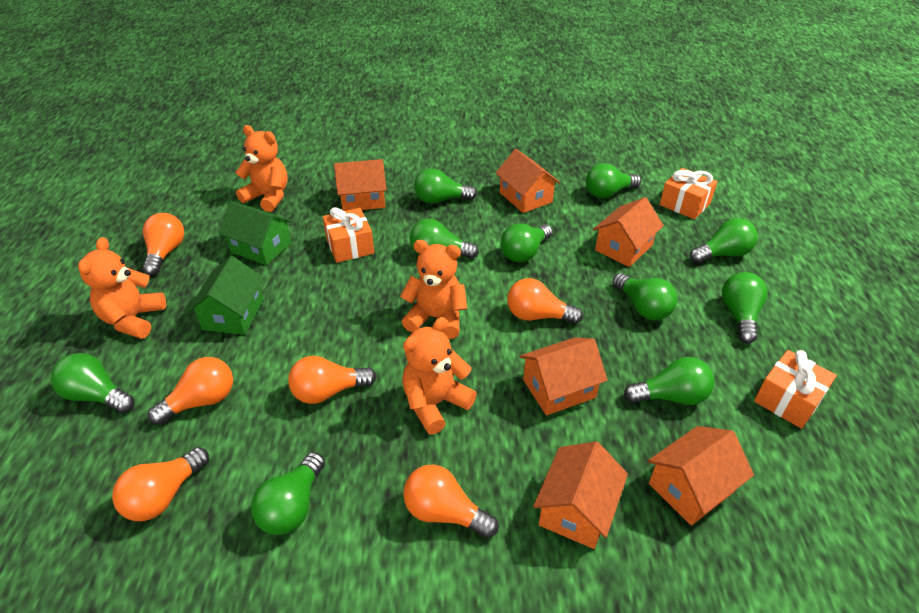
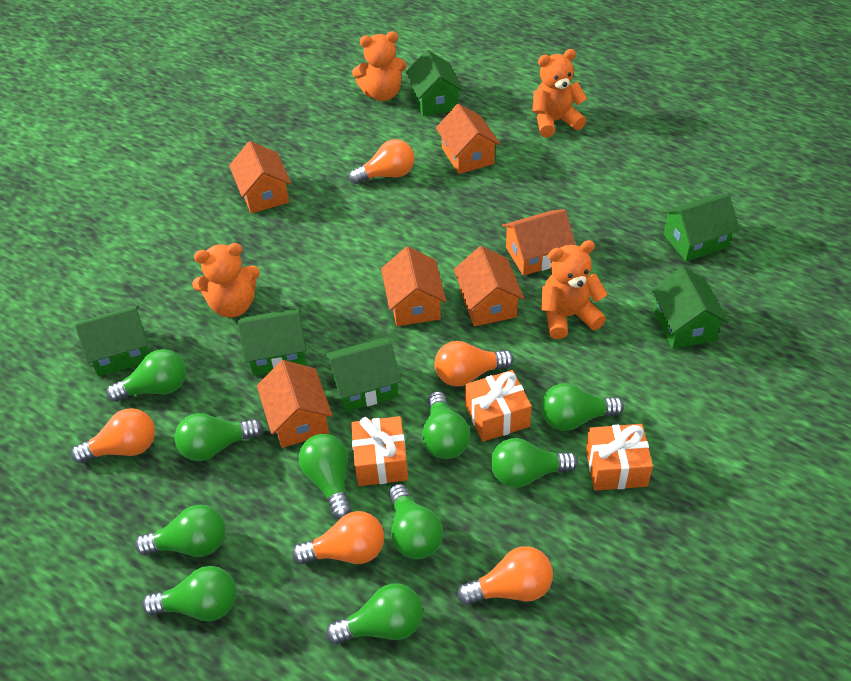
green house: 2 -> 6
orange light bulb: 6 -> 5

